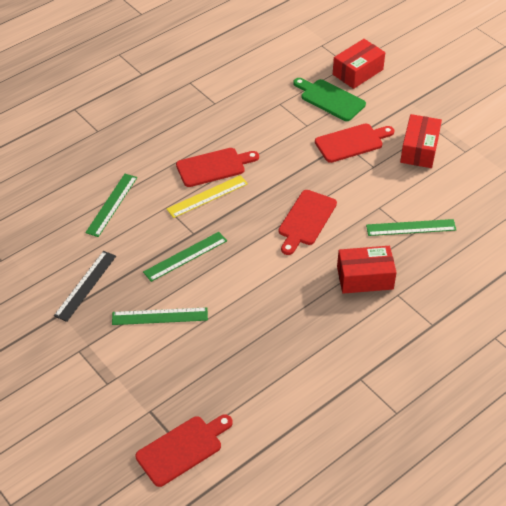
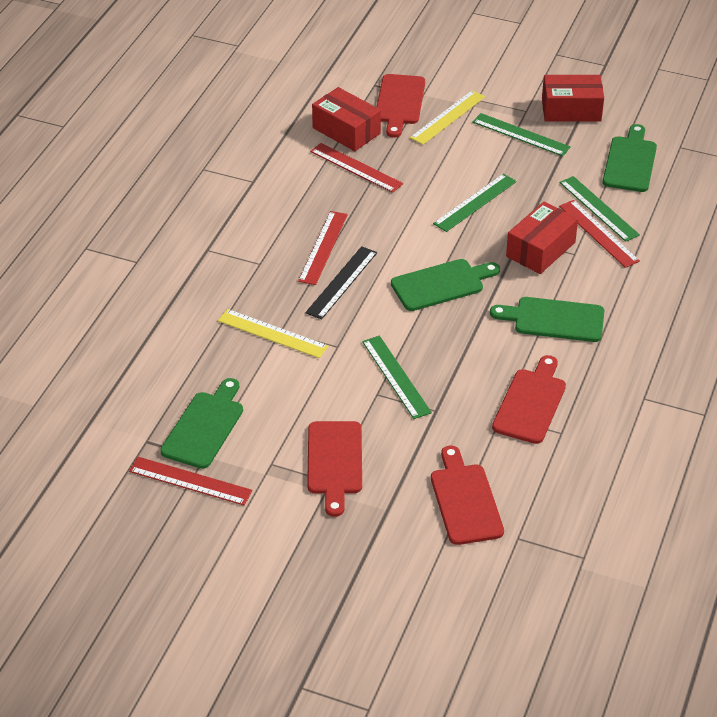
green cutting board: 1 -> 4
red ruler: 0 -> 4
yellow ruler: 1 -> 2

